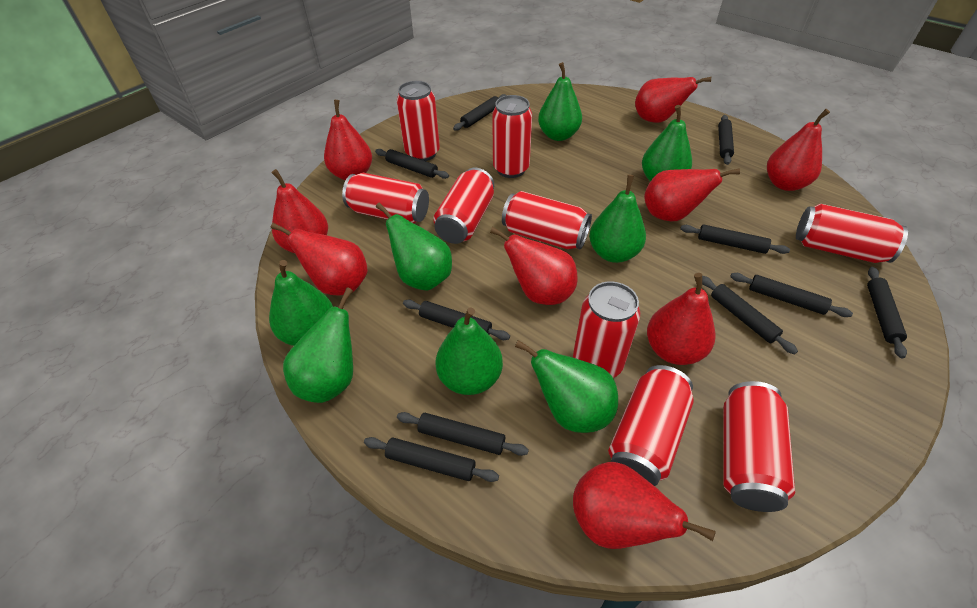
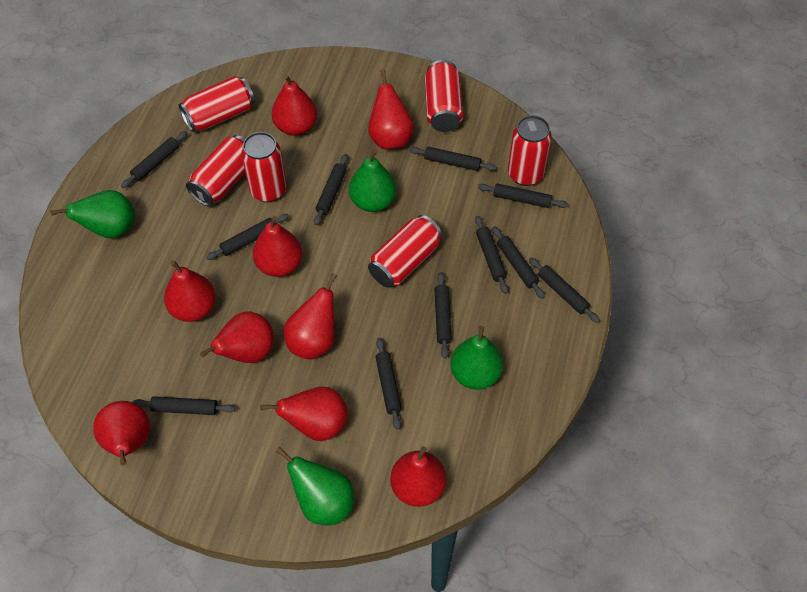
black rolling pin: 10 -> 11
green pear: 8 -> 4
red can: 9 -> 6

